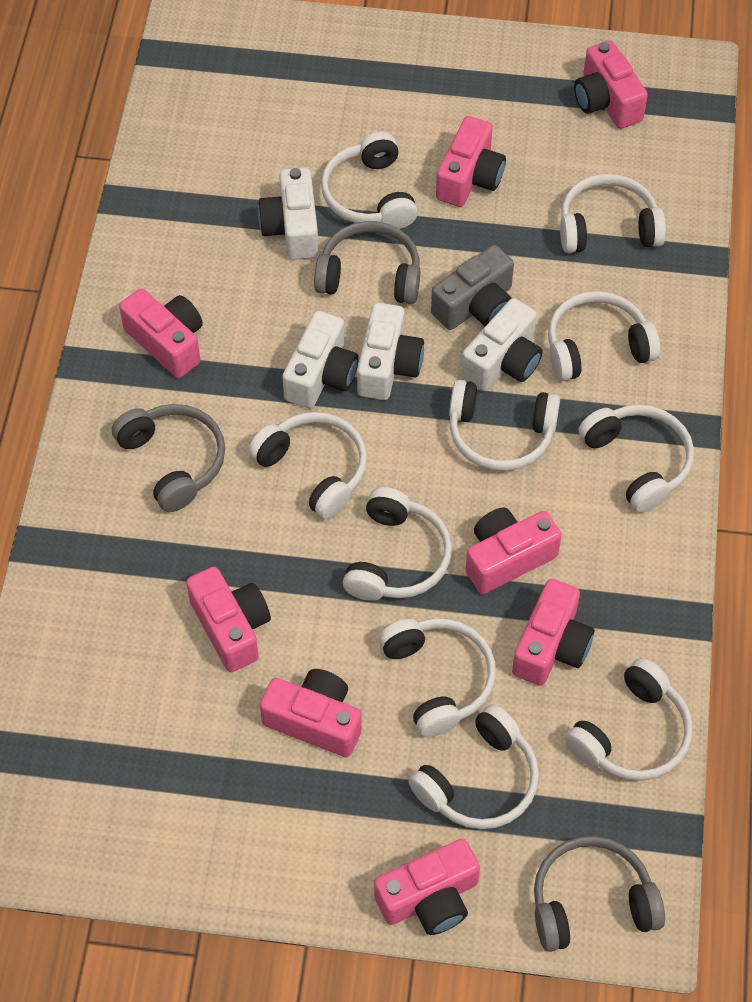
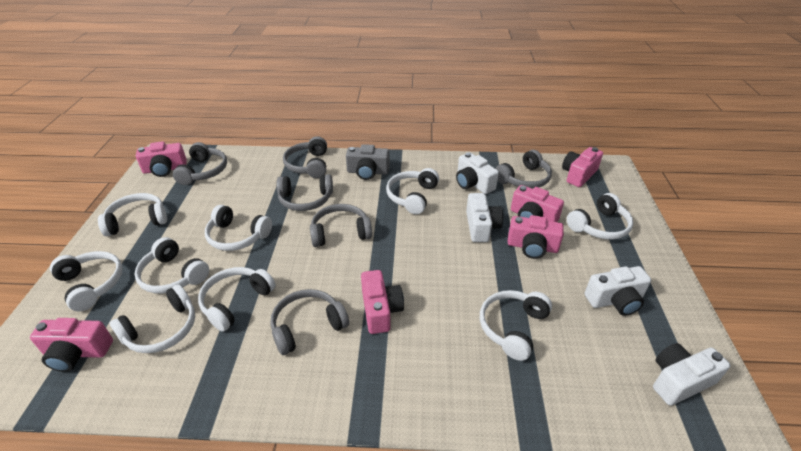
grey headphones: 3 -> 6
pink camera: 8 -> 6
white headphones: 10 -> 9

